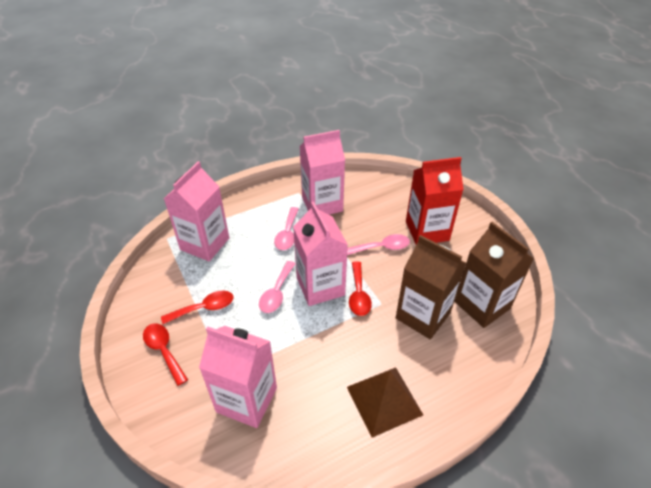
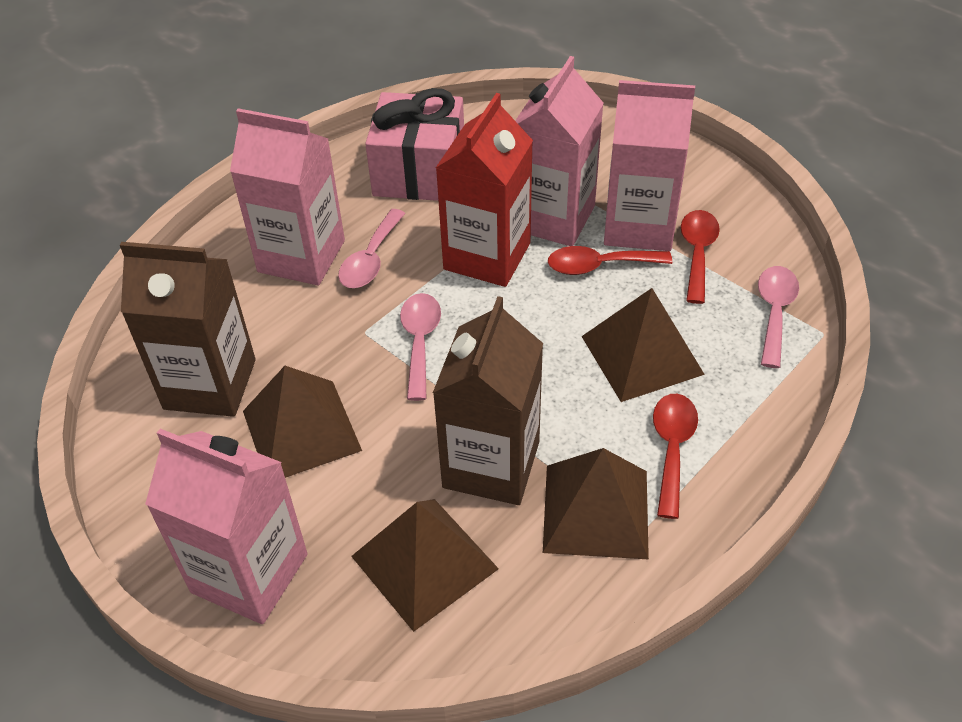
brown pyramid: 1 -> 4
pink gift: 0 -> 1

